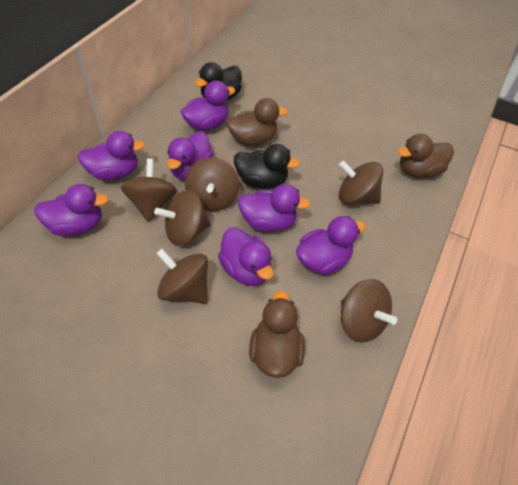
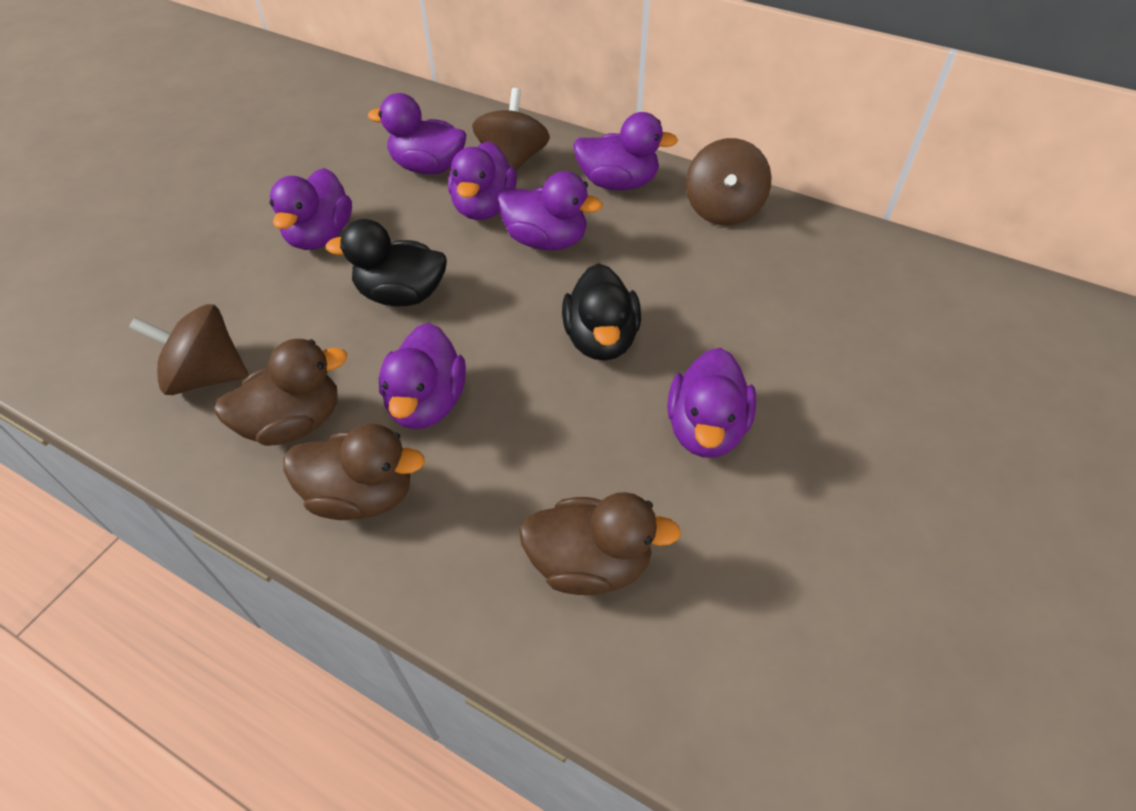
brown spinning top: 6 -> 3

